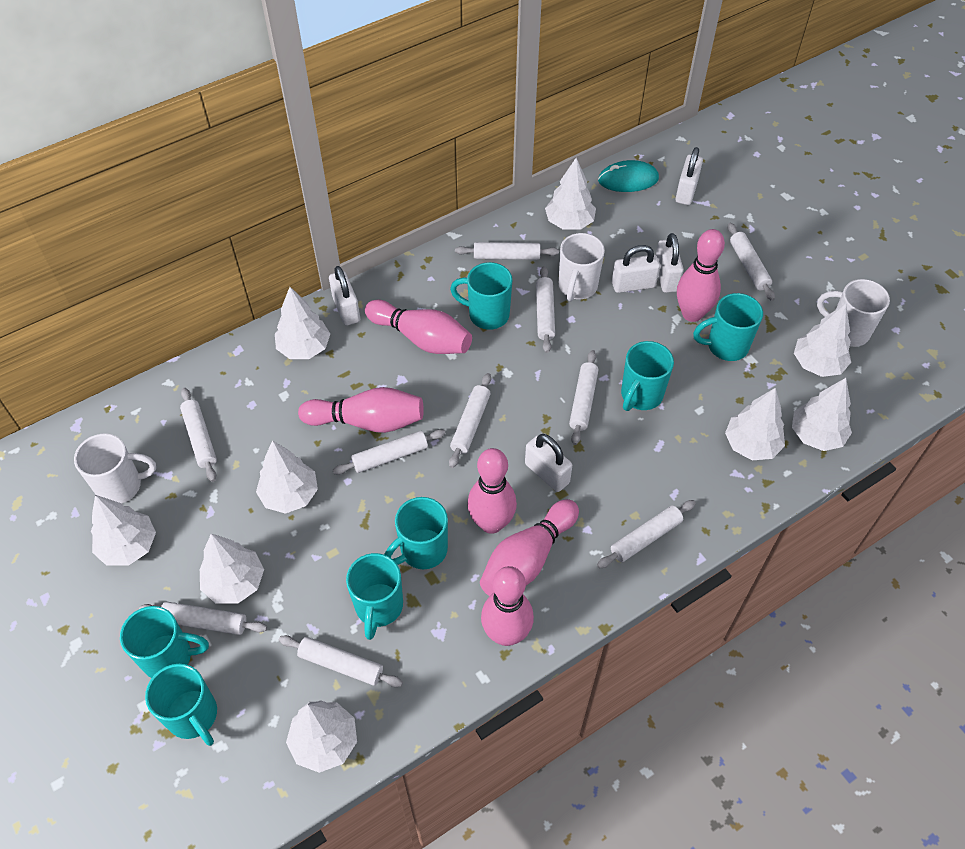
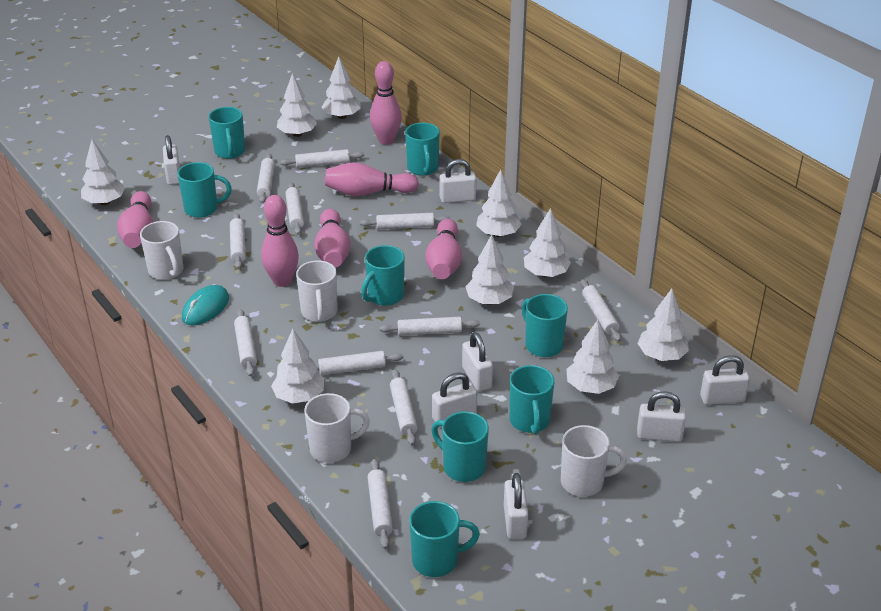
turquoise mug: 7 -> 8
white mug: 3 -> 4
white padlock: 5 -> 7
white rolling pin: 10 -> 11

